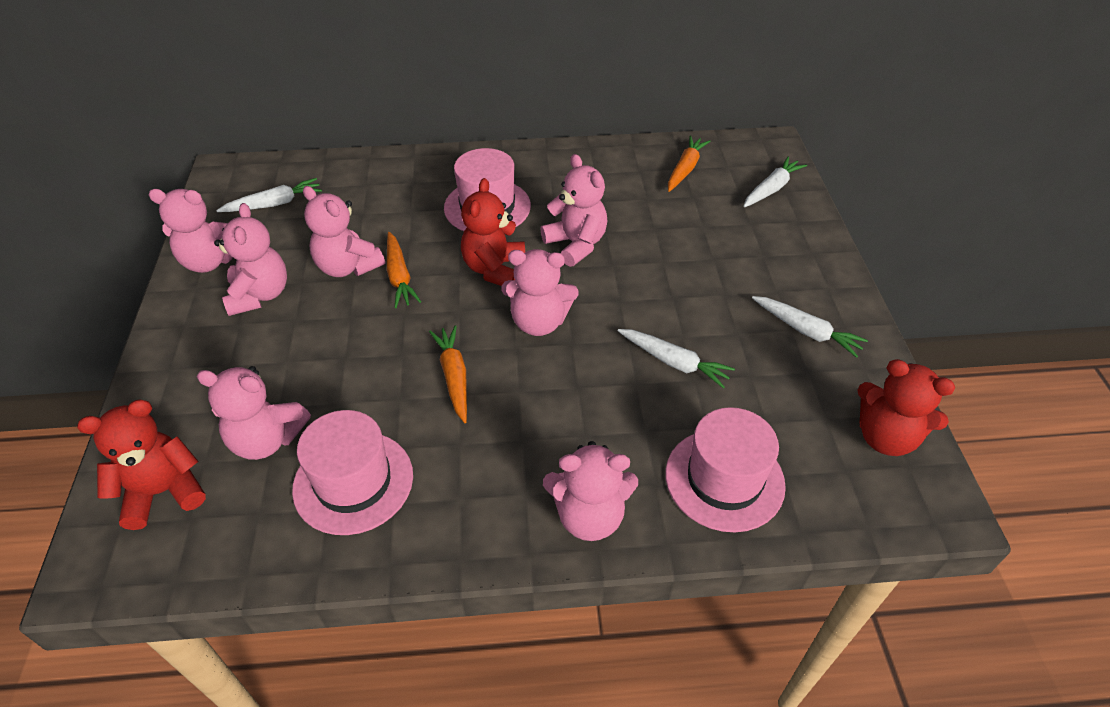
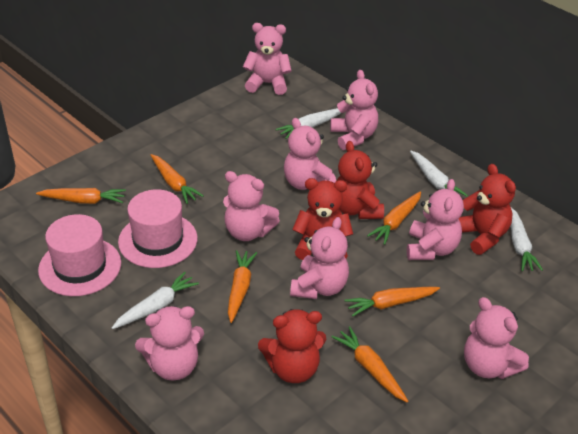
orange carrot: 3 -> 6
pink hat: 3 -> 2
pink teddy bear: 7 -> 8
red teddy bear: 3 -> 4

